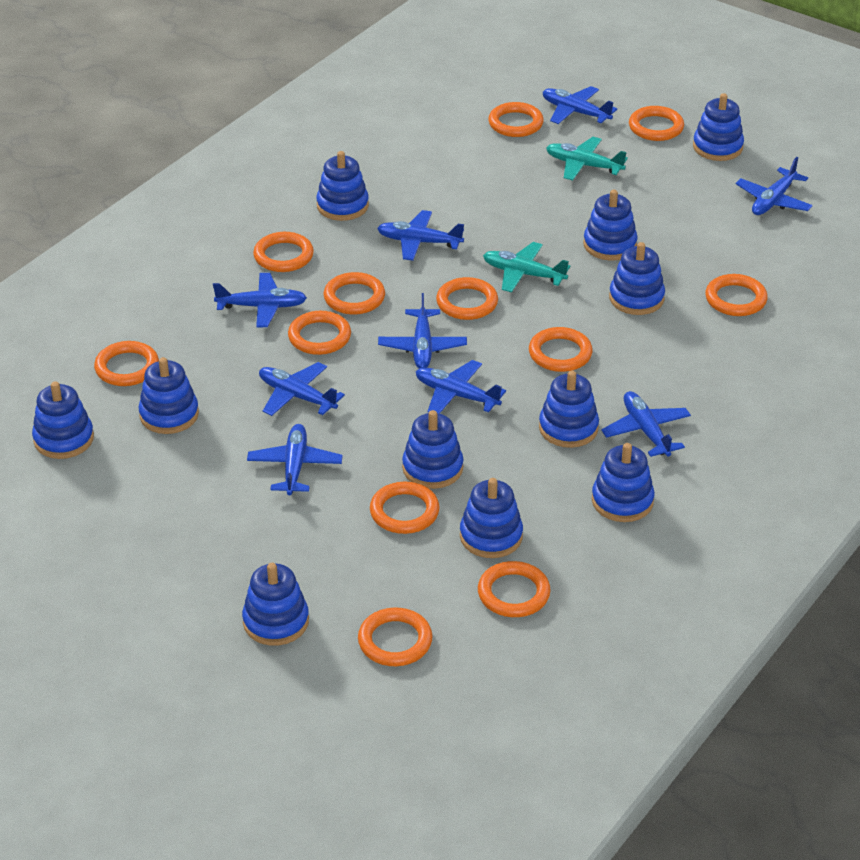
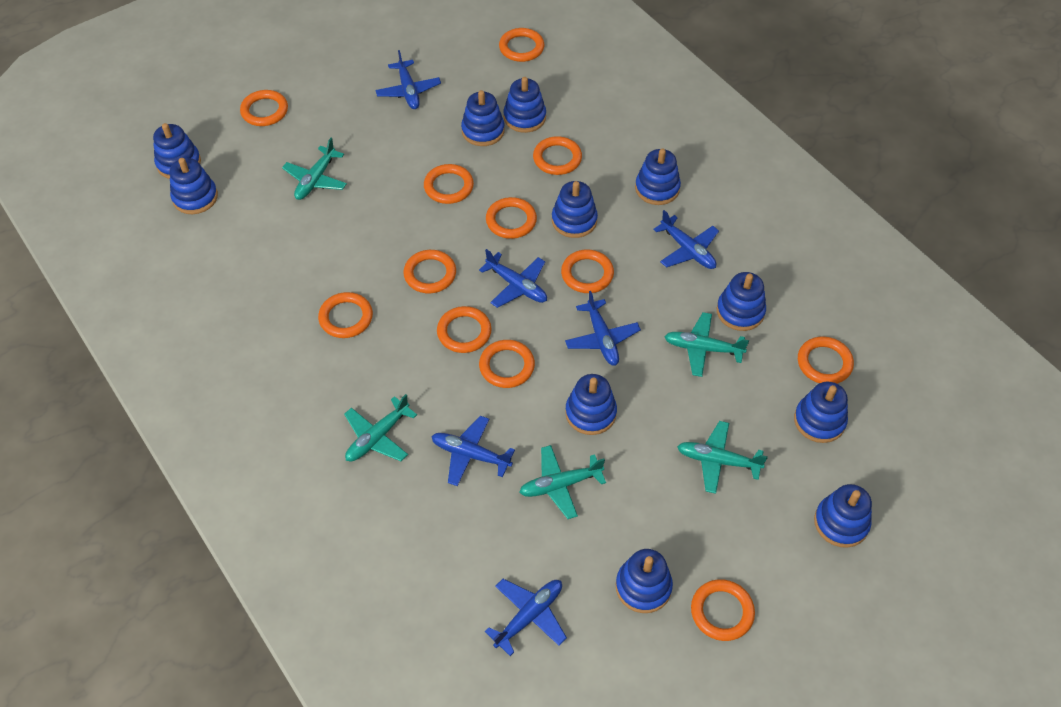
blue plane: 9 -> 6
turquoise plane: 2 -> 5

